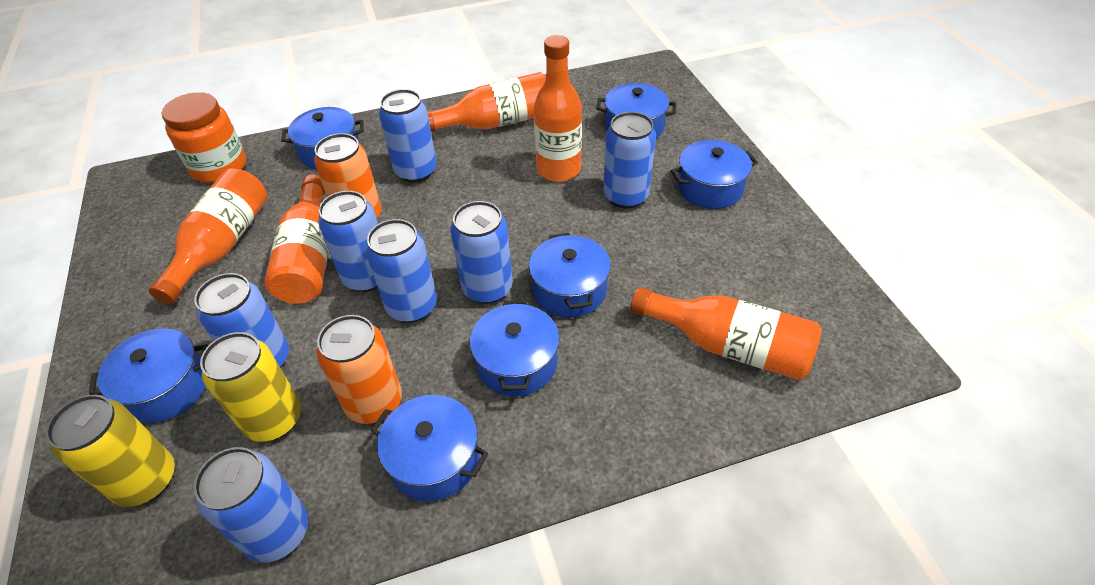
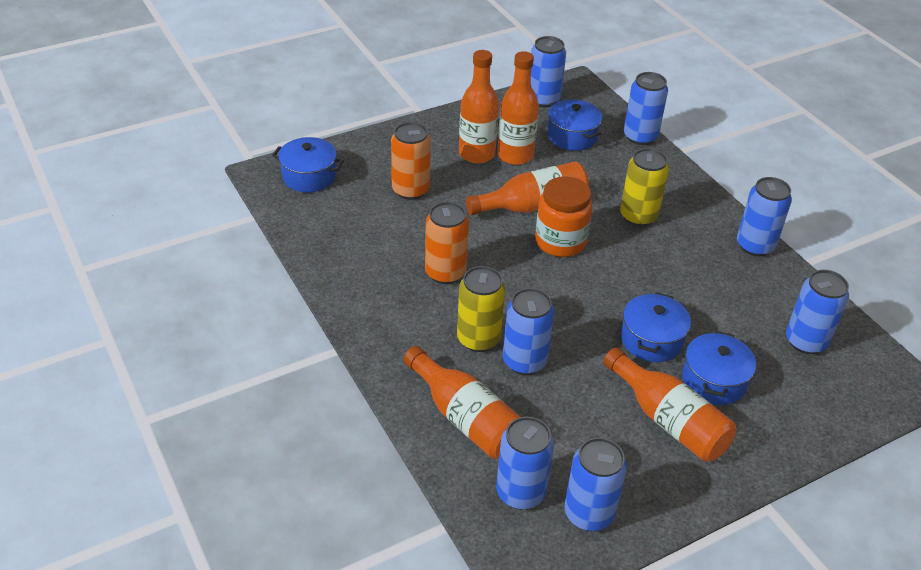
blue pot: 7 -> 4

